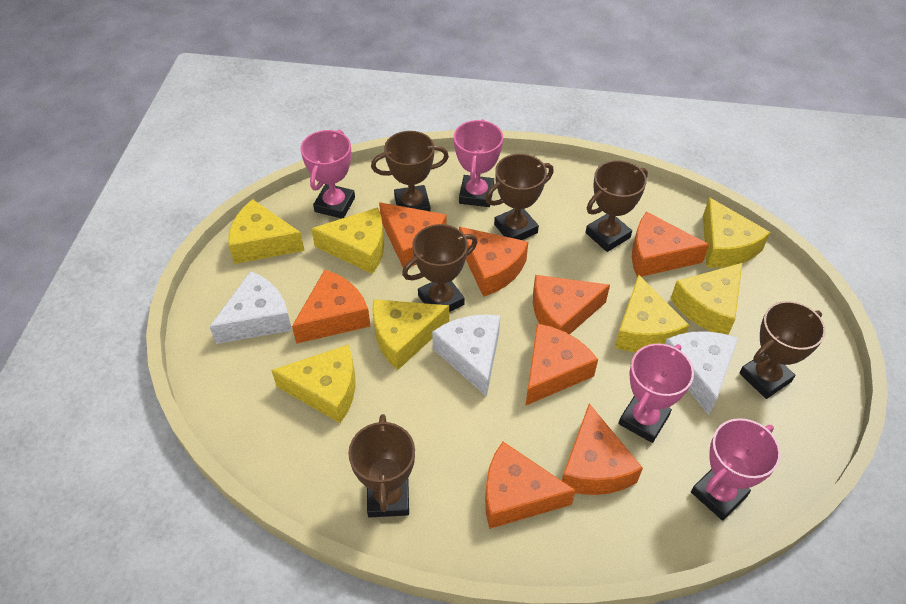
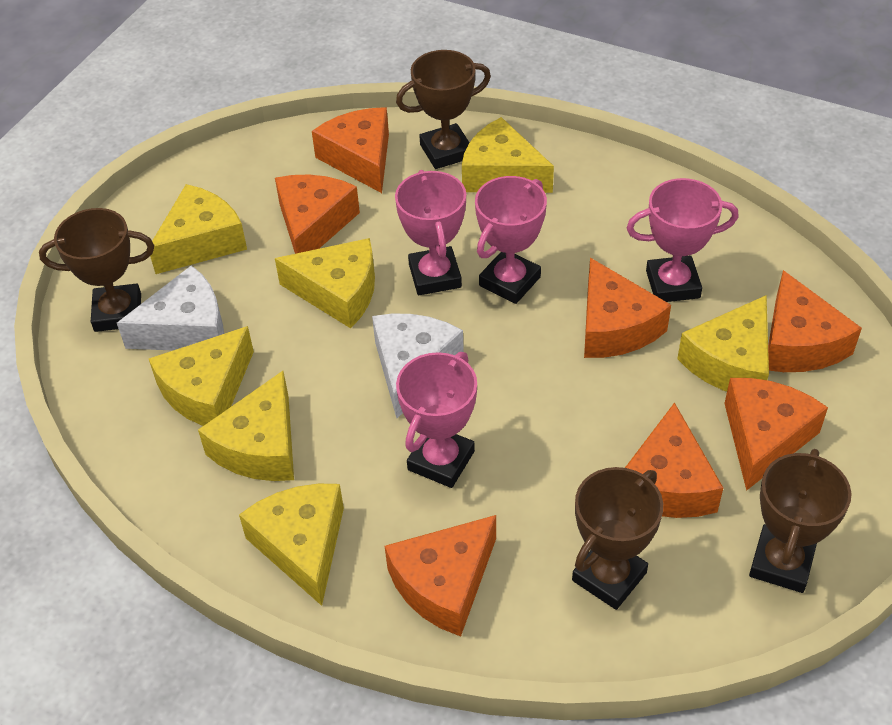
brown trophy: 6 -> 4
orange cheese: 8 -> 7
white cheese: 3 -> 2

